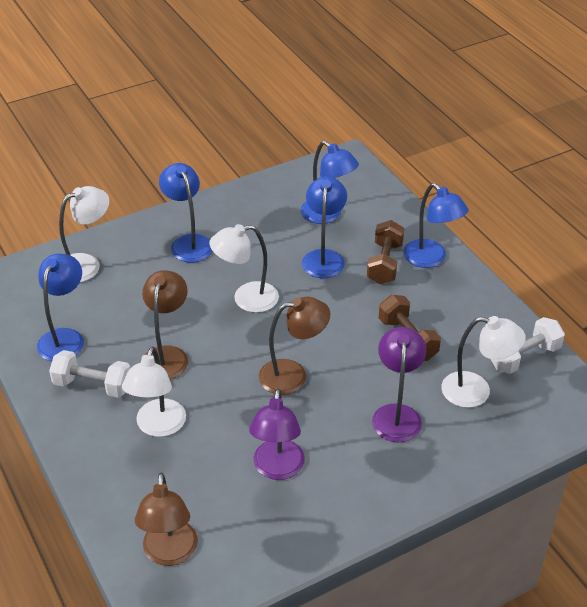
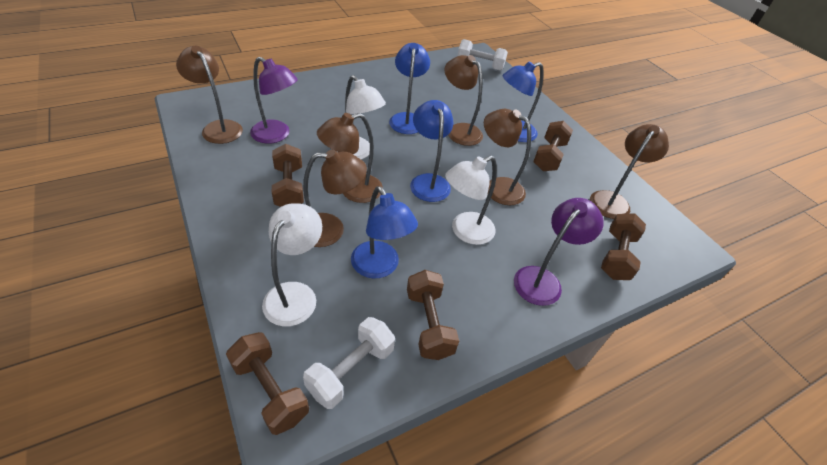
blue lamp: 5 -> 4
brown dumbbell: 2 -> 5
brown lamp: 3 -> 6
white lamp: 4 -> 3

